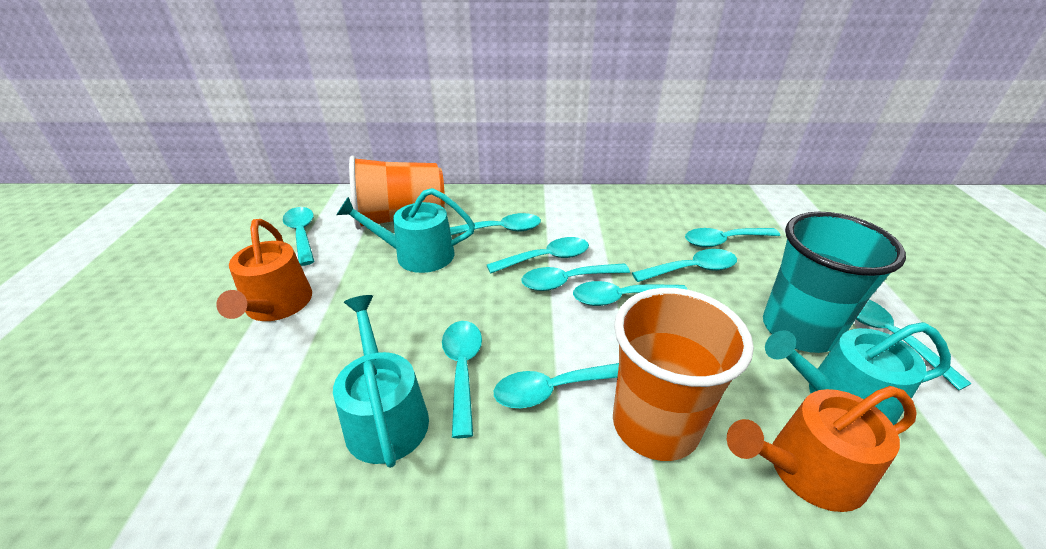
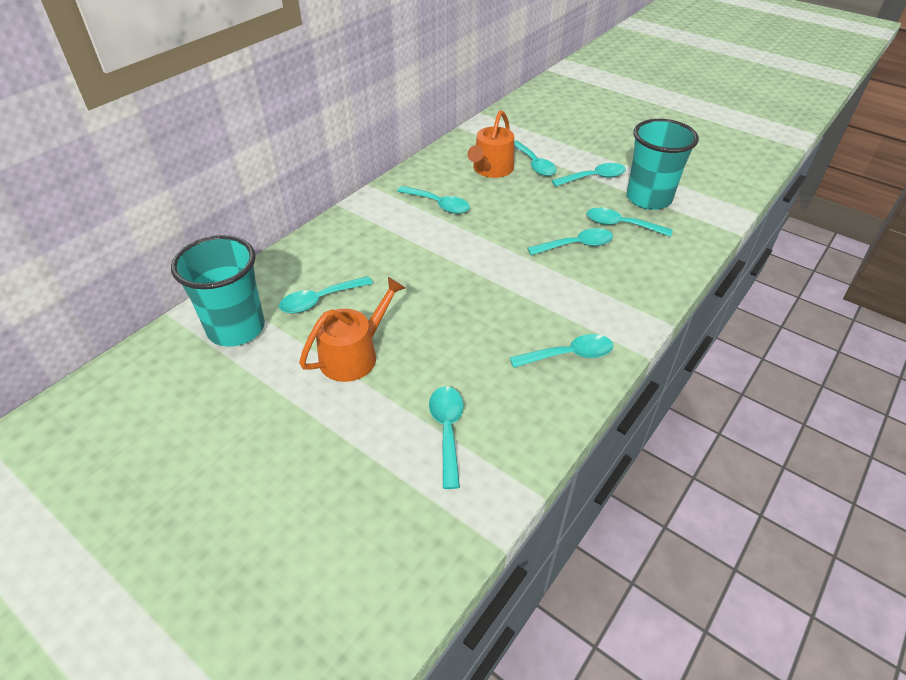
orange cup: 2 -> 0
turquoise cup: 1 -> 2
turquoise spoon: 10 -> 8
turquoise watering can: 3 -> 0

